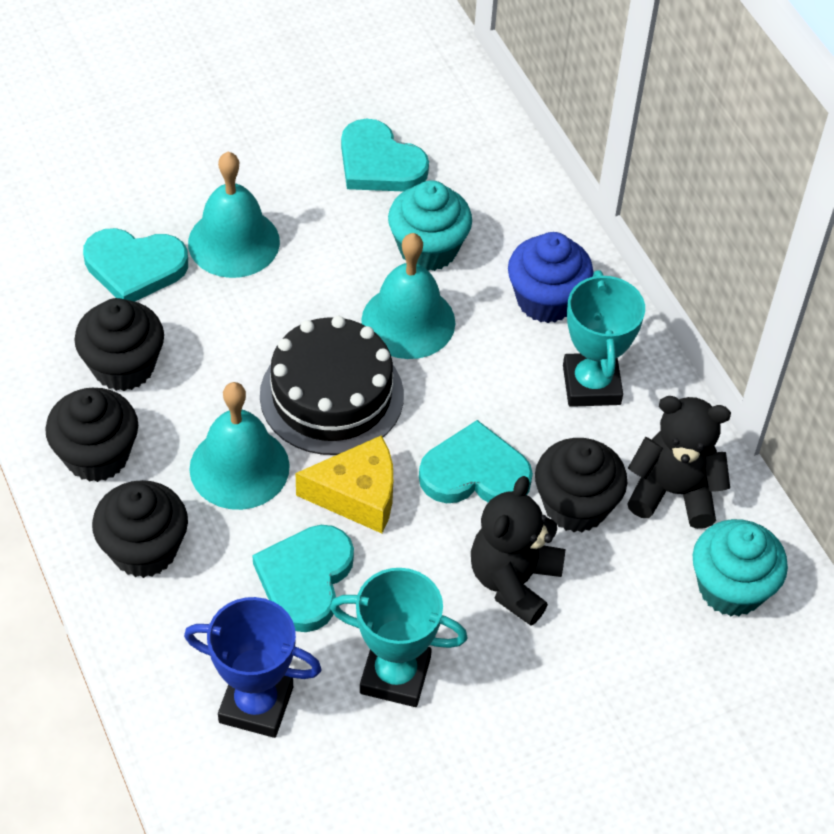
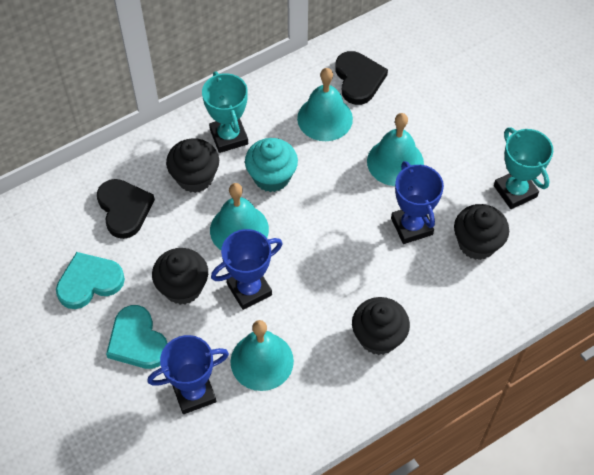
black cake: 1 -> 0
black heart: 0 -> 2
black teddy bear: 2 -> 0
blue cupcake: 1 -> 0
blue trophy: 1 -> 3
turquoise bell: 3 -> 4
turquoise cupcake: 2 -> 1
turquoise heart: 4 -> 2
yellow cheese: 1 -> 0

